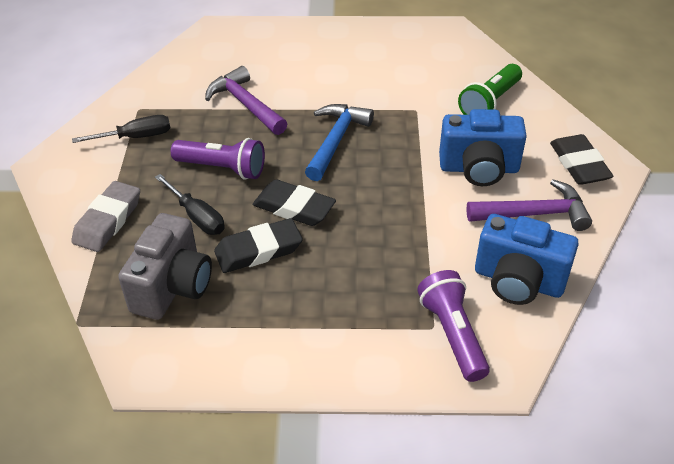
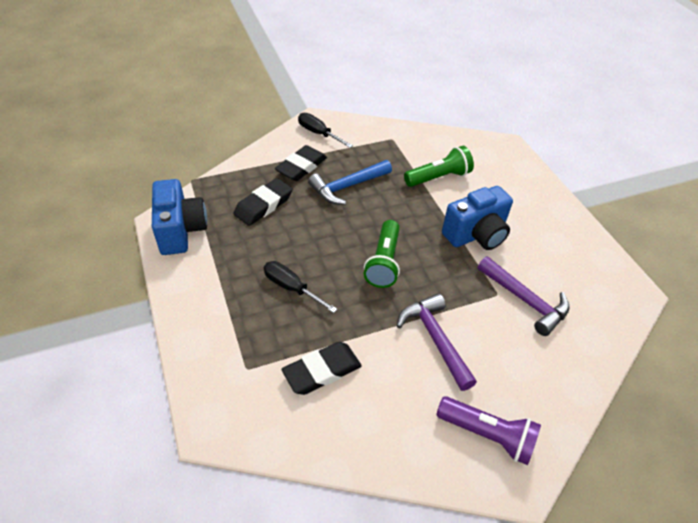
green flashlight: 1 -> 2
grey camera: 1 -> 0
grey eraser: 1 -> 0
purple flashlight: 2 -> 1

